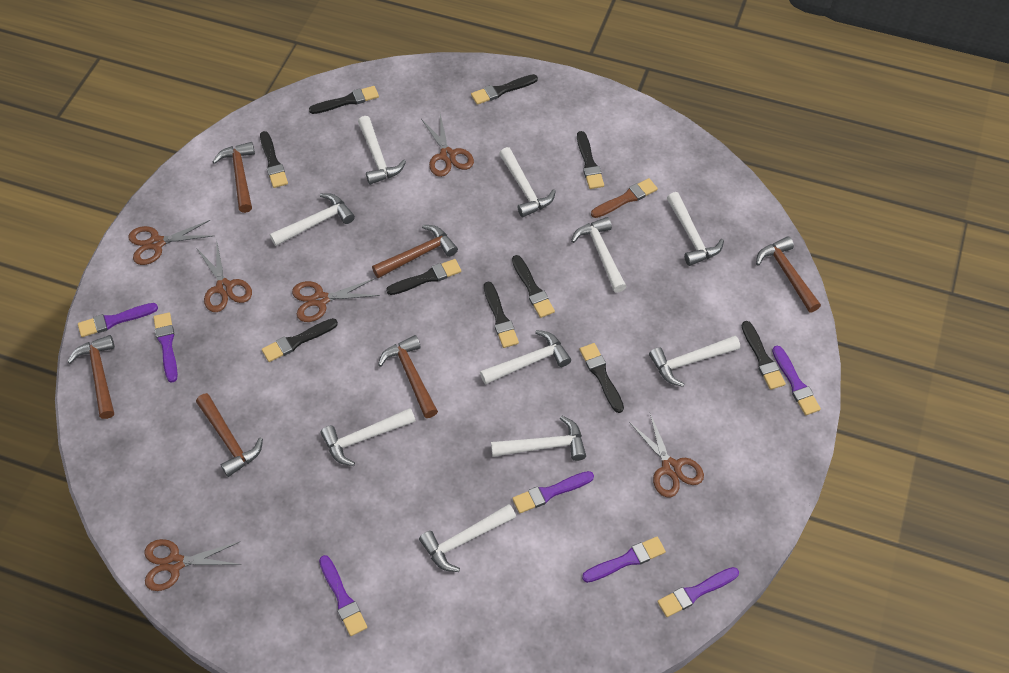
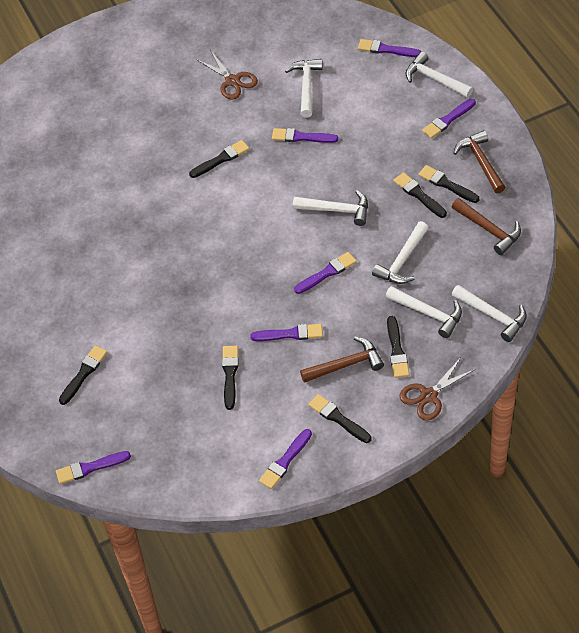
black brush: 10 -> 7
brown brush: 1 -> 0
brown hammer: 6 -> 3
brown scissors: 6 -> 2
white hammer: 10 -> 6

